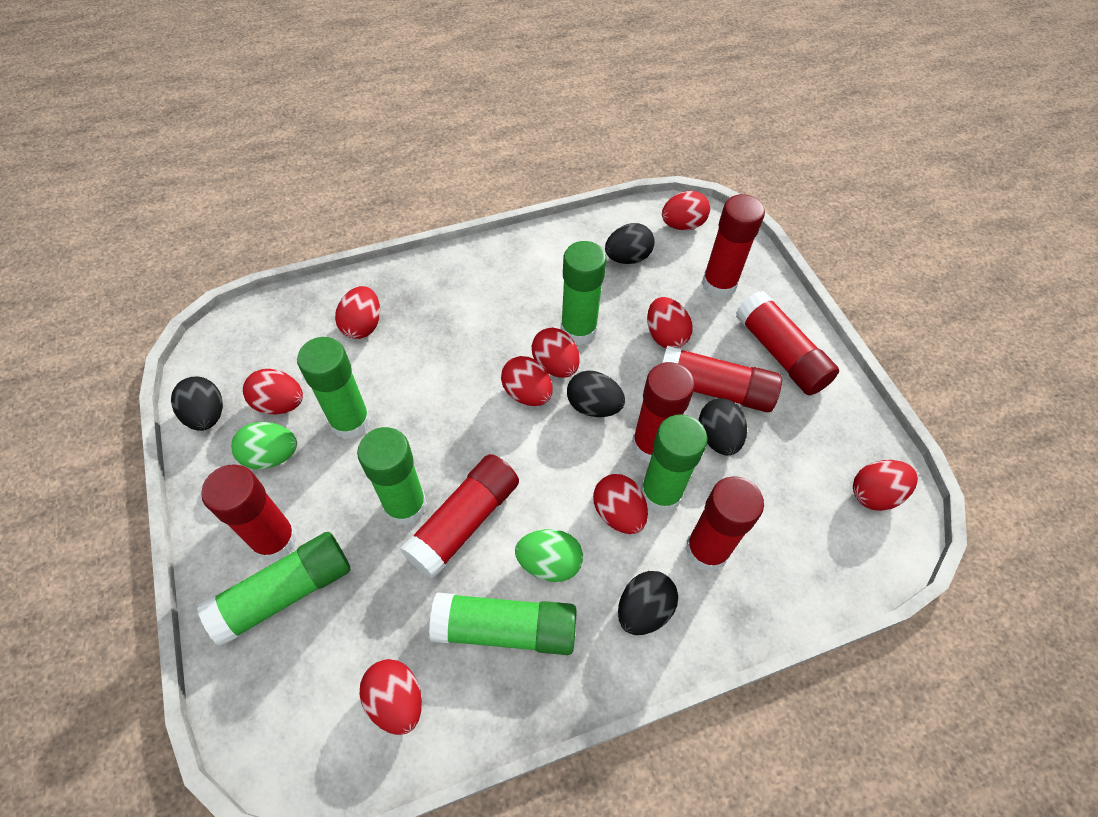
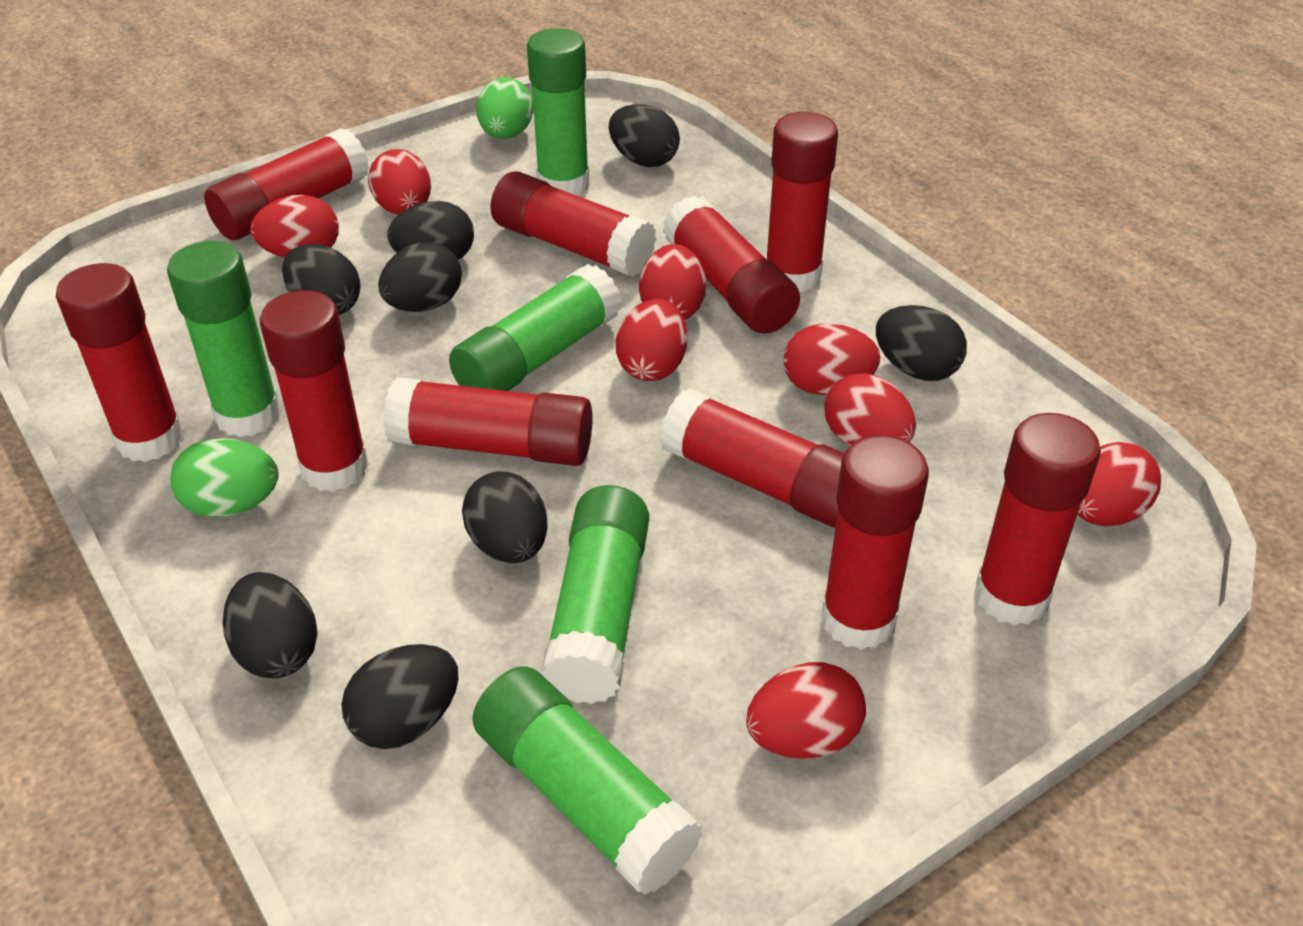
black egg: 5 -> 8
green glue stick: 6 -> 5
red egg: 9 -> 8
red glue stick: 7 -> 10

